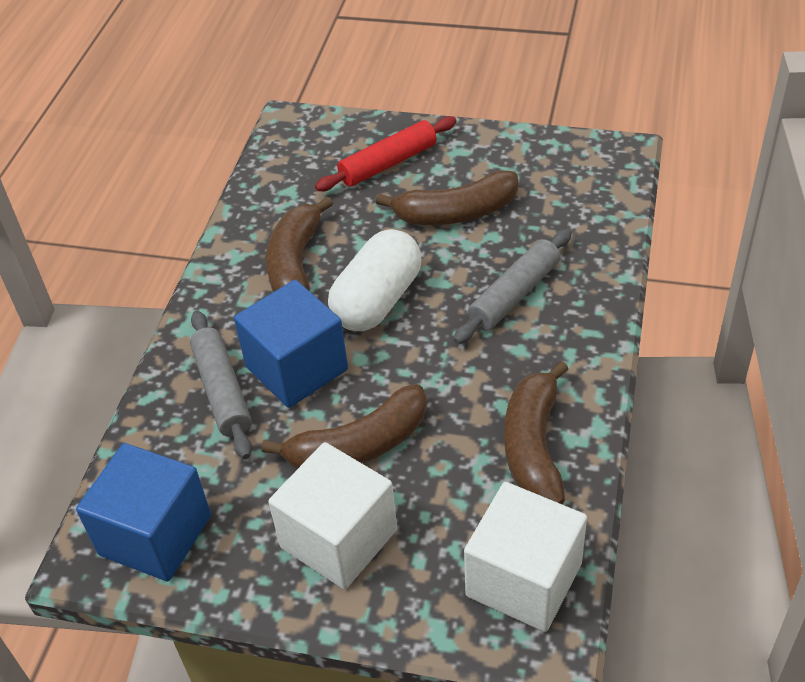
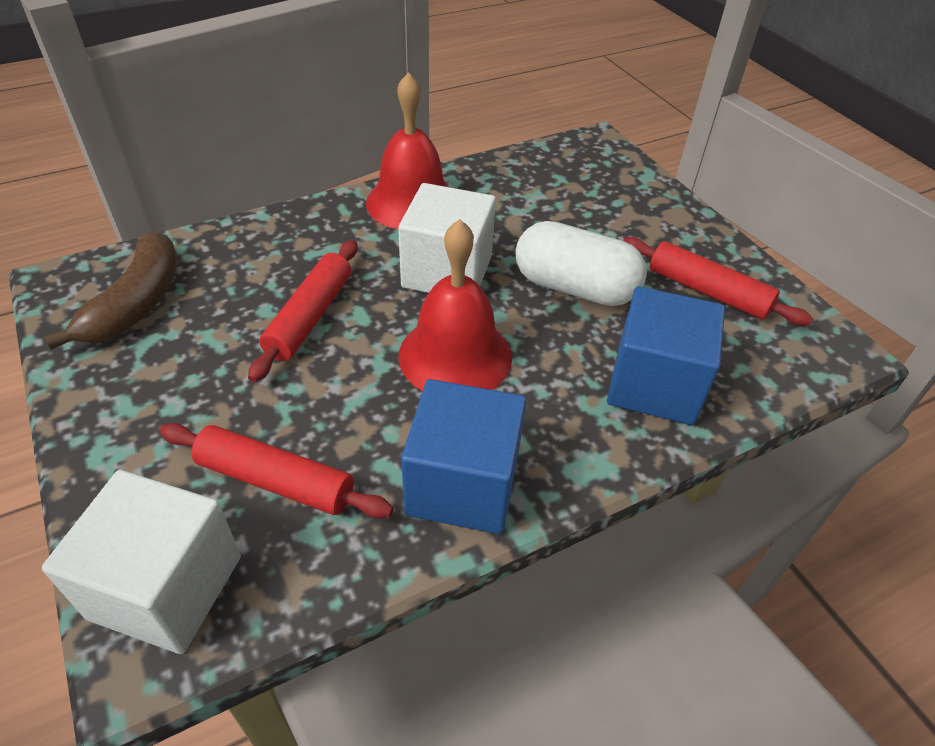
brown banana: 4 -> 1
grey rolling pin: 2 -> 0
red bell: 0 -> 2
red rolling pin: 1 -> 3

